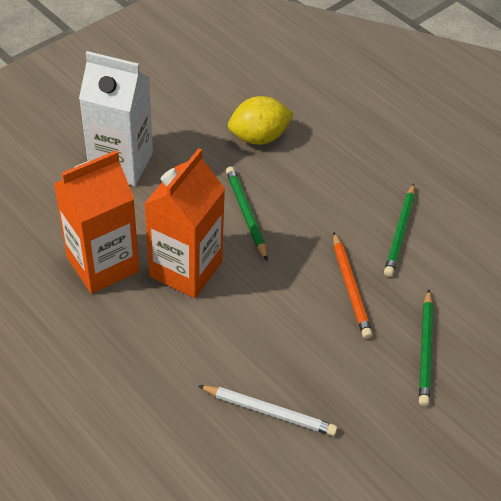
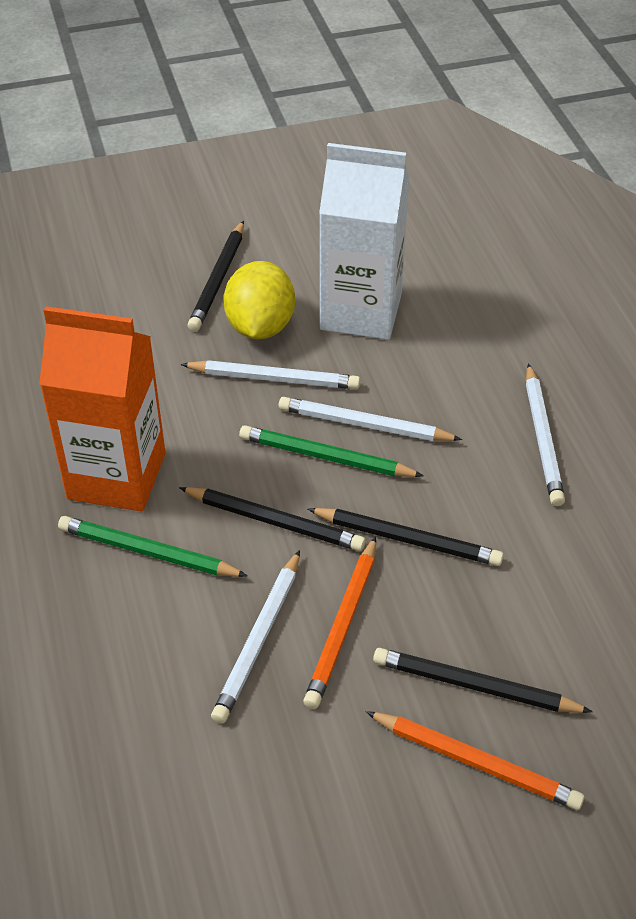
black pencil: 0 -> 4
green pencil: 3 -> 2
orange carton: 2 -> 1
orange pencil: 1 -> 2
white pencil: 1 -> 4

